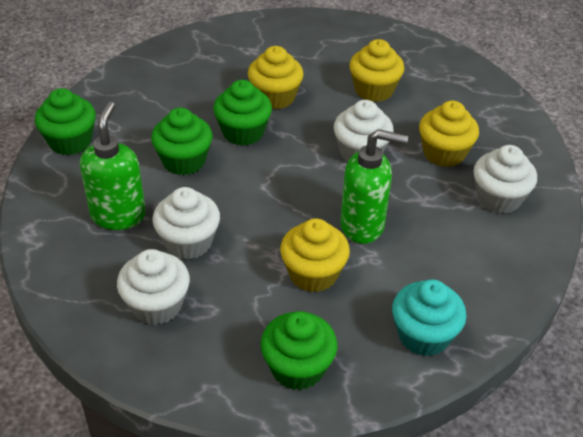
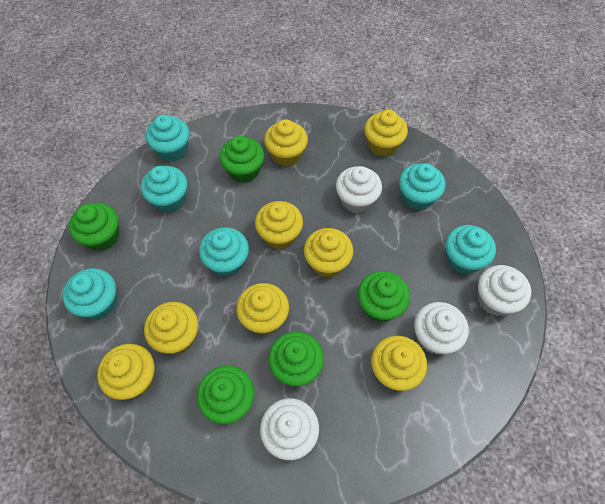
green cupcake: 4 -> 5
green soap dispenser: 2 -> 0
turquoise cupcake: 1 -> 6
yellow cupcake: 4 -> 8

